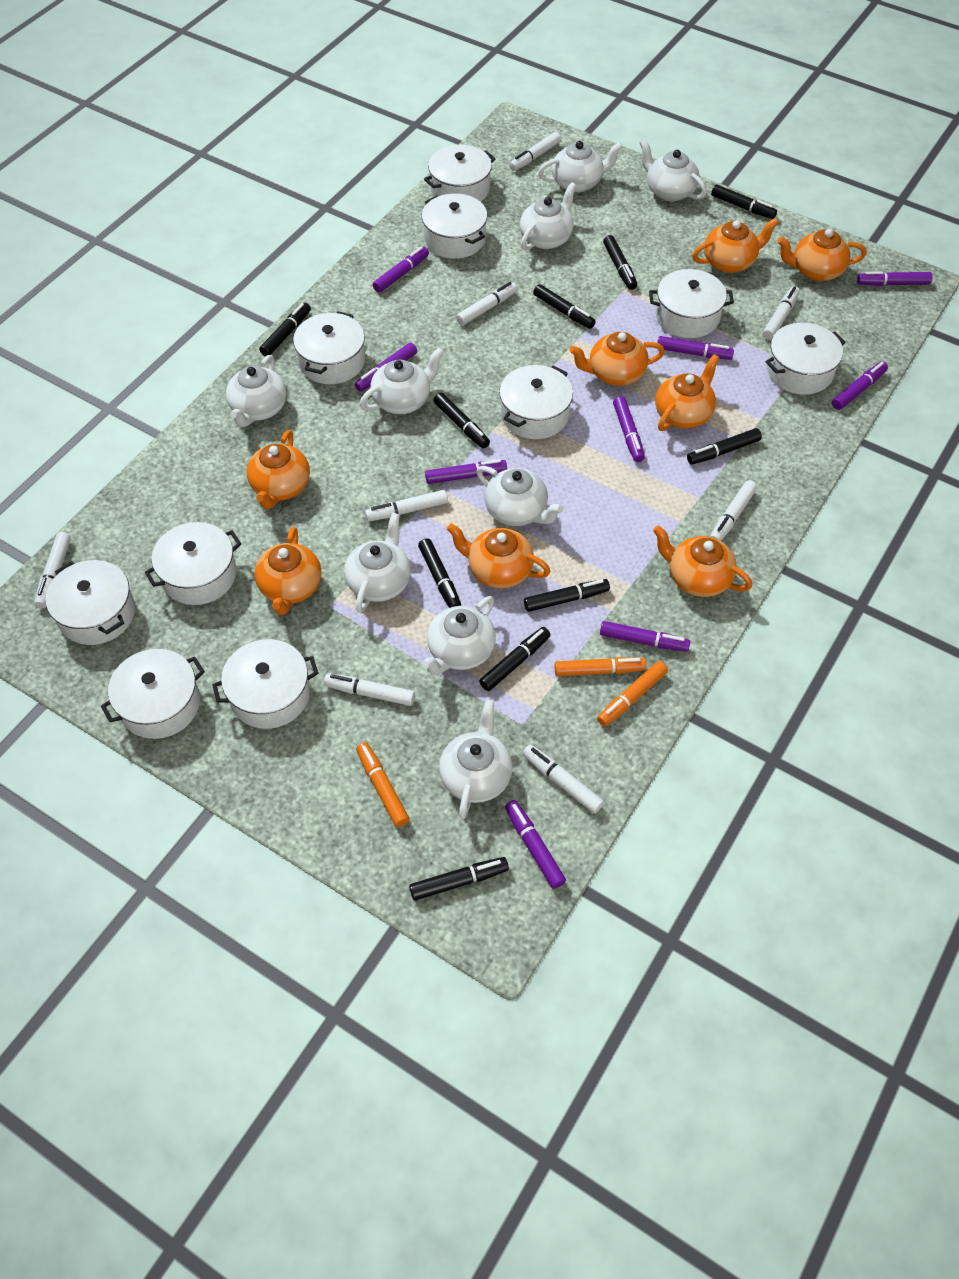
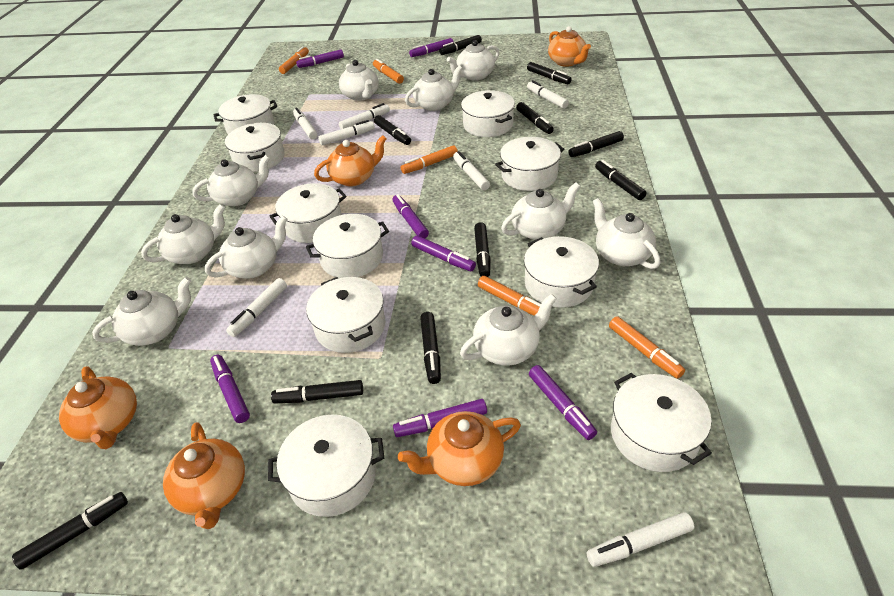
orange marker: 3 -> 5
orange teapot: 8 -> 5
purple marker: 9 -> 7
white marker: 8 -> 7
white teapot: 9 -> 10

